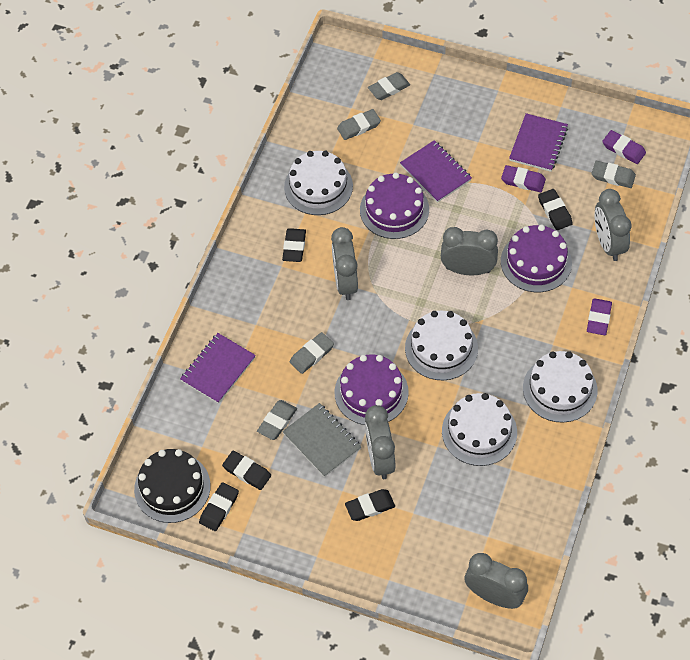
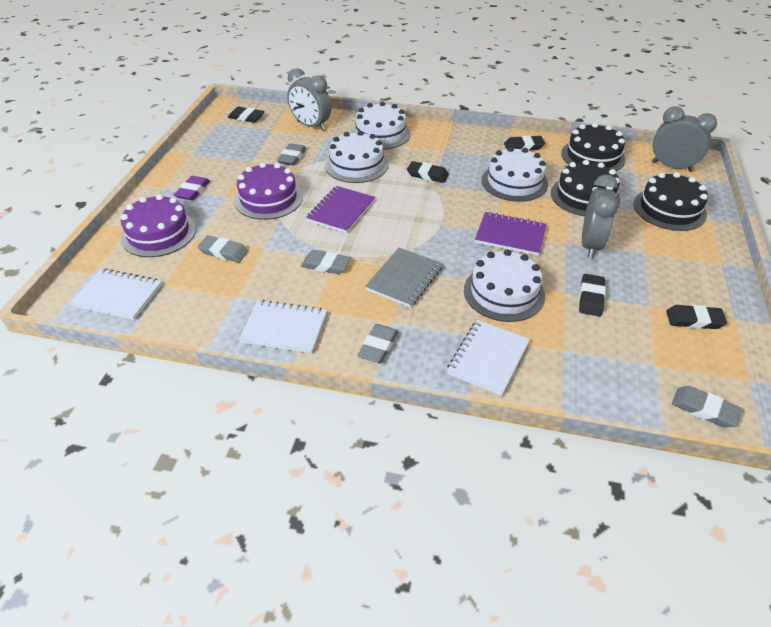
black cake: 1 -> 3
grey clock: 5 -> 3
purple cake: 3 -> 2
purple eraser: 3 -> 1
purple notebook: 3 -> 2
white notebook: 0 -> 3

